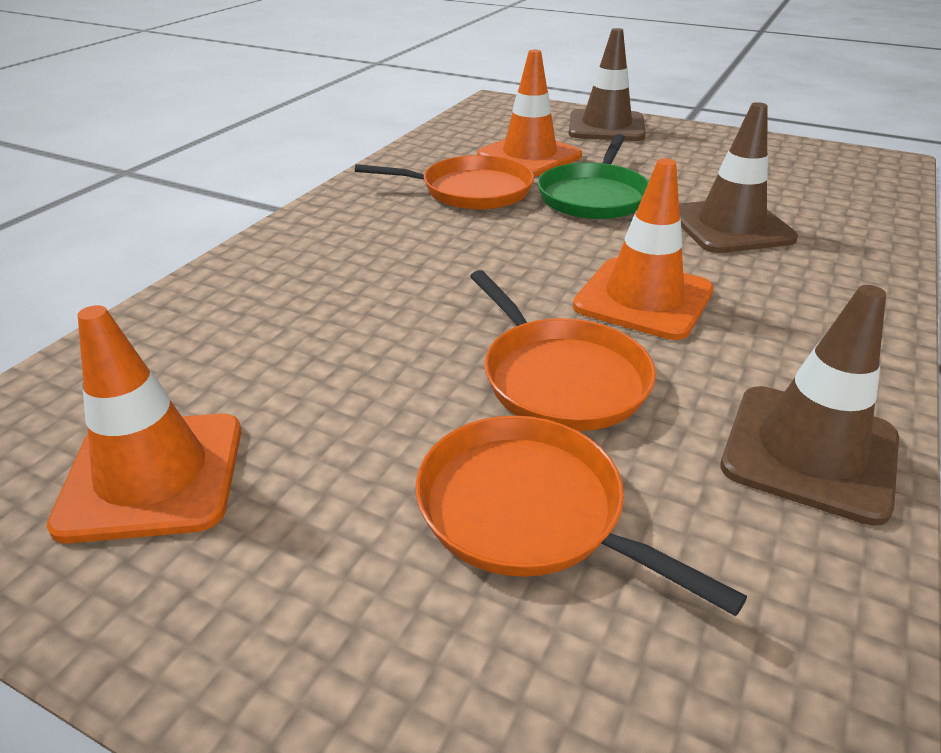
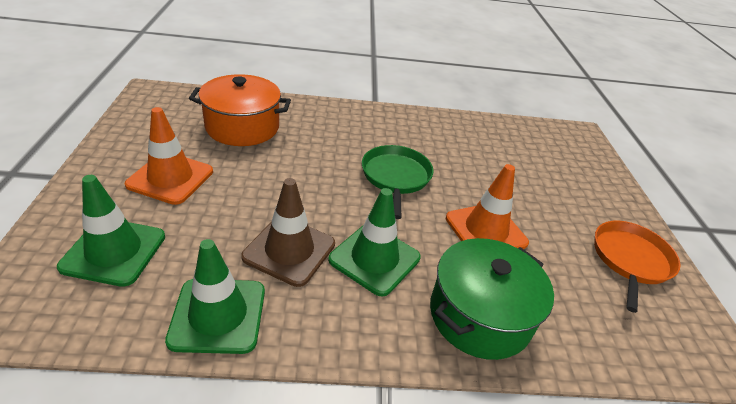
brown traffic cone: 3 -> 1
green pot: 0 -> 1
green traffic cone: 0 -> 3
orange pan: 3 -> 1
orange pot: 0 -> 1
orange traffic cone: 3 -> 2

